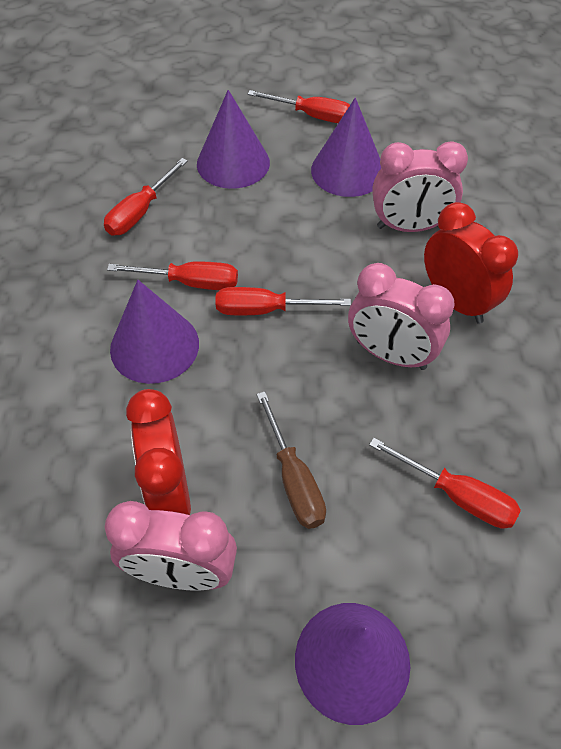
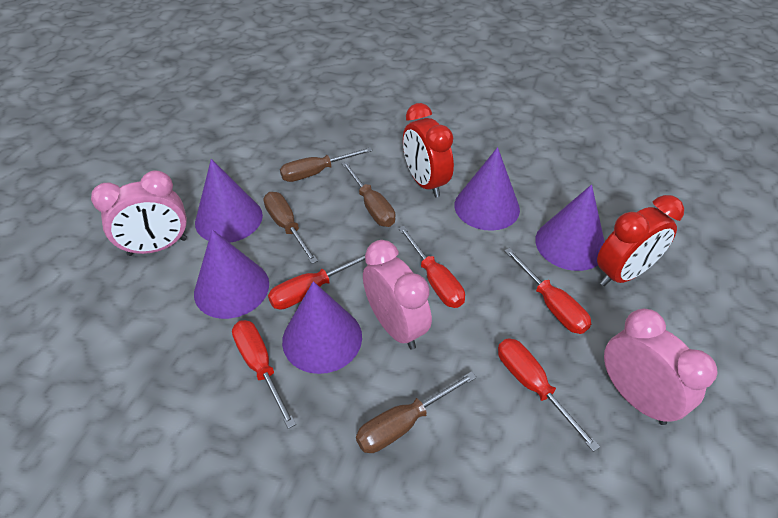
brown screwdriver: 1 -> 4
purple cone: 4 -> 5

